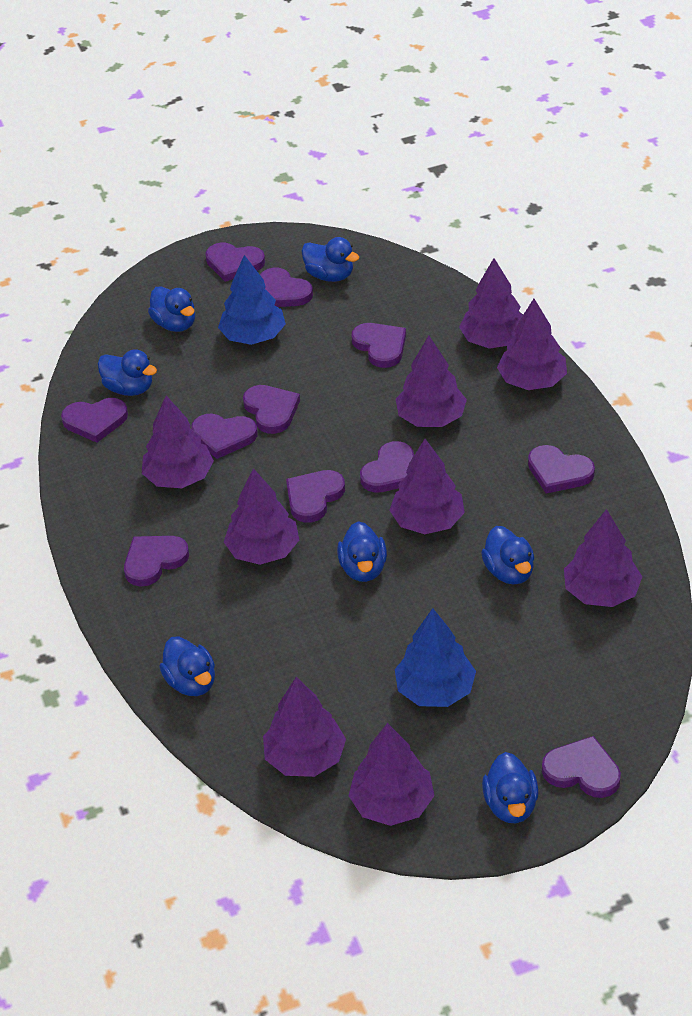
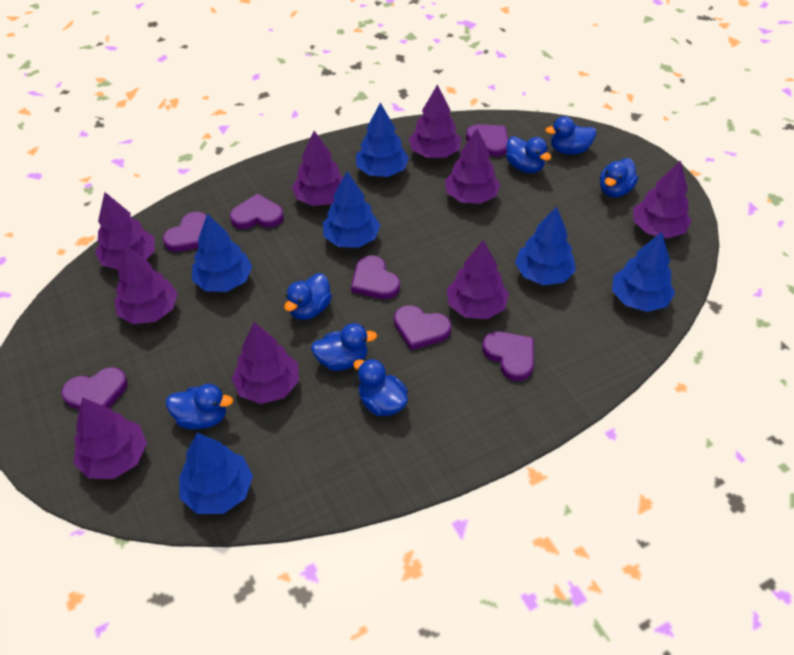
blue tree: 2 -> 6
purple heart: 11 -> 7

